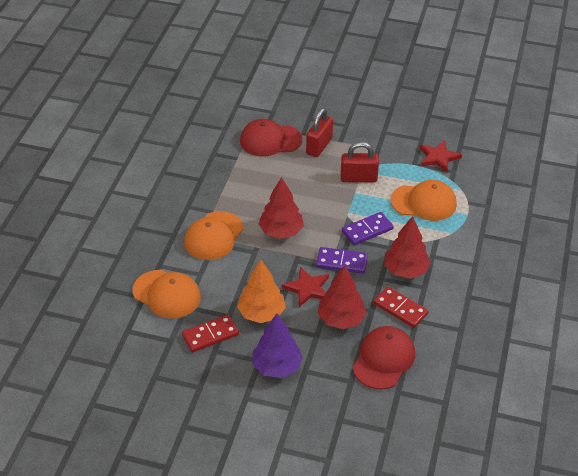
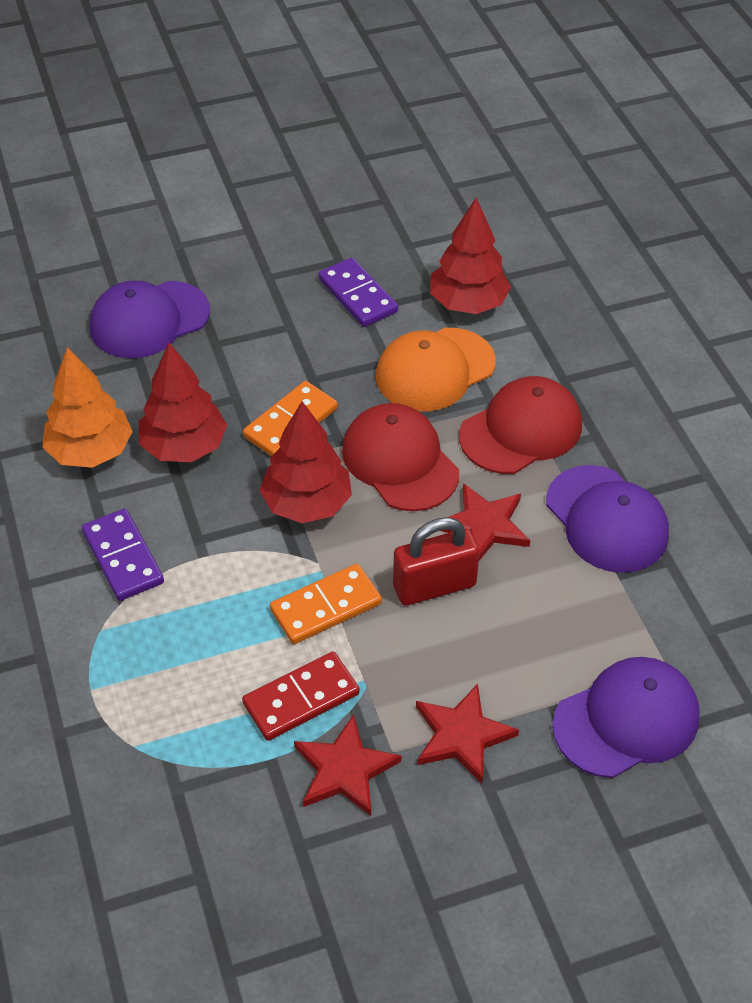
orange cap: 3 -> 1
orange domino: 0 -> 2
purple cap: 0 -> 3
purple tree: 1 -> 0
red domino: 2 -> 1
red padlock: 2 -> 1
red star: 2 -> 3

